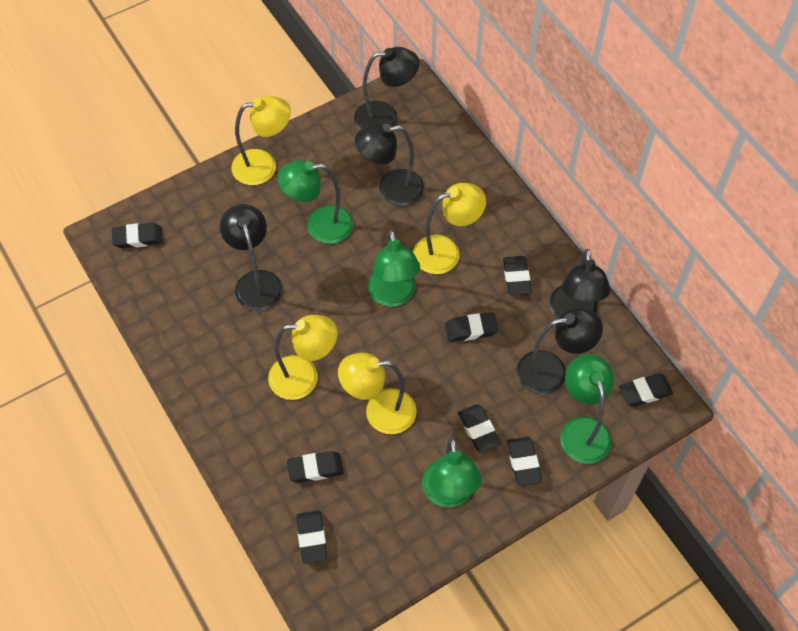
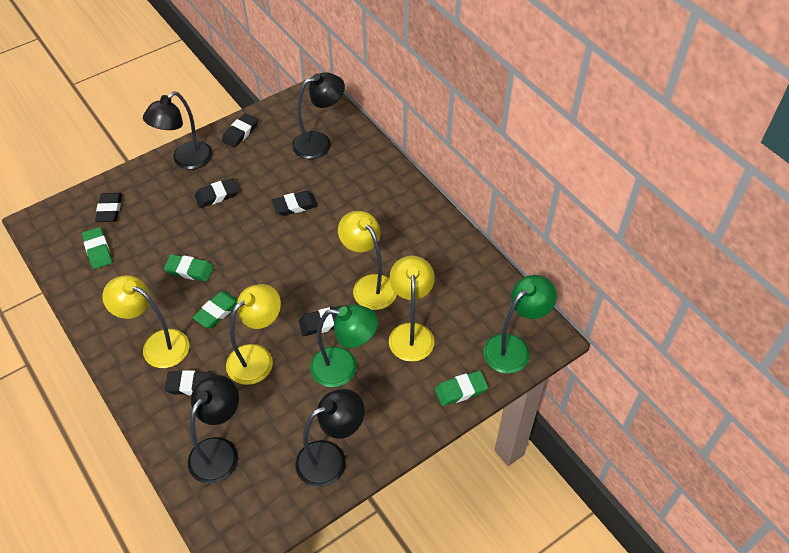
black eraser: 8 -> 6
black lamp: 5 -> 4
green eraser: 0 -> 4
green lamp: 4 -> 2

